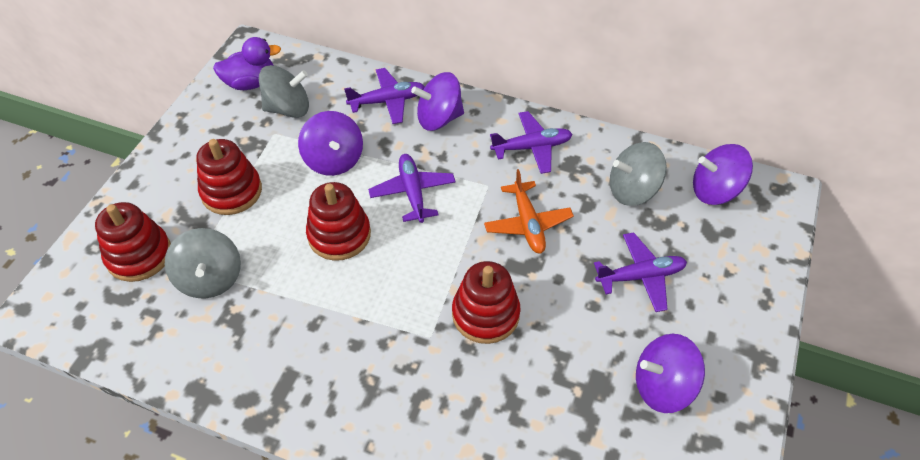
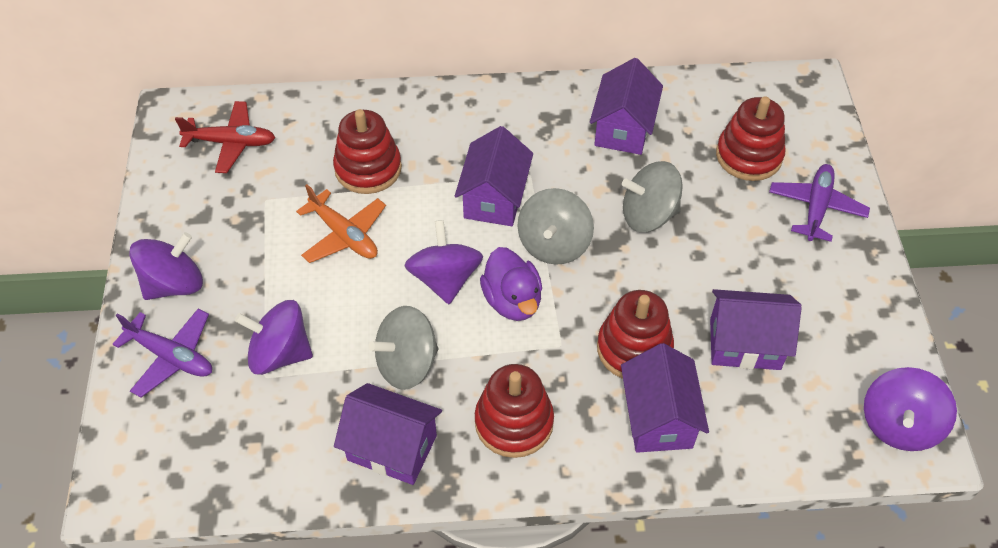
purple house: 0 -> 5
purple plane: 4 -> 2
red plane: 0 -> 1

